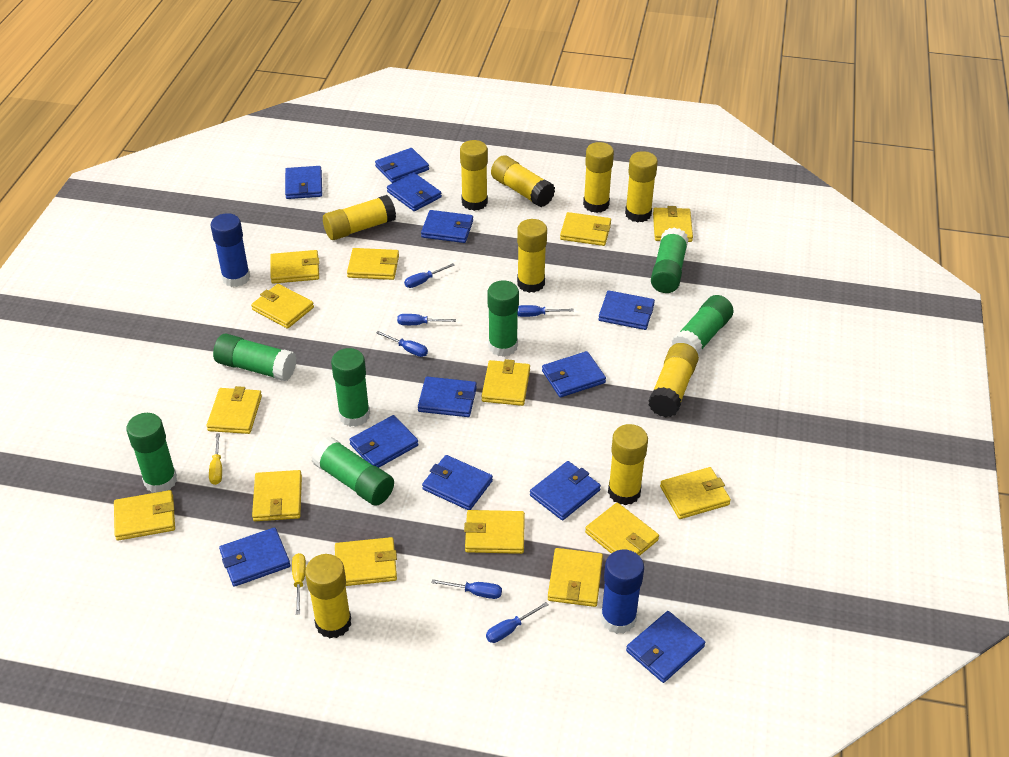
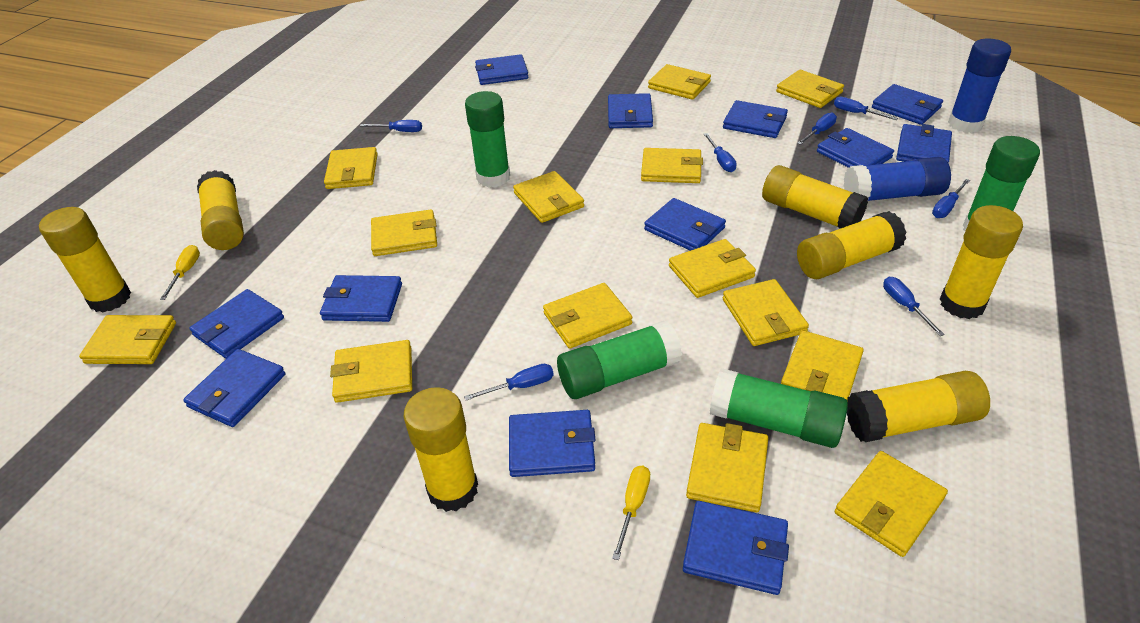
blue screwdriver: 6 -> 7
green glue stick: 7 -> 4
yellow glue stick: 9 -> 7

